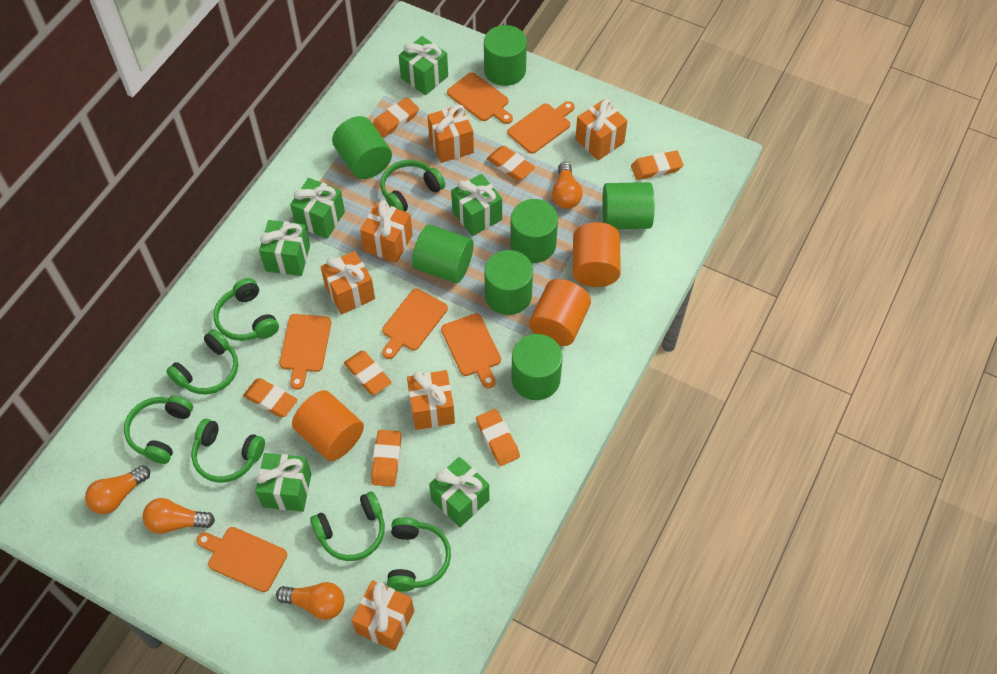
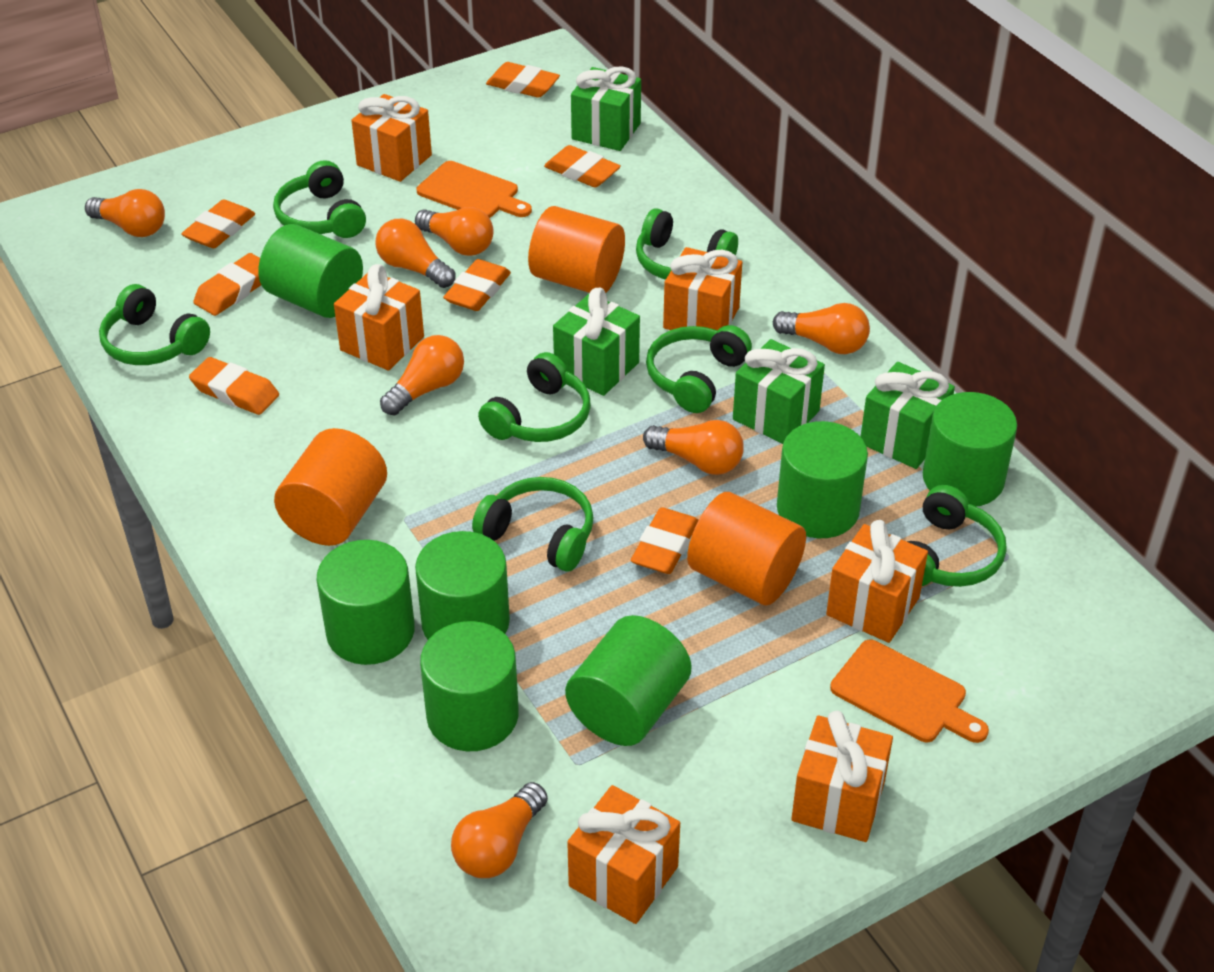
green gift: 6 -> 4
orange cutting board: 6 -> 2
orange light bulb: 4 -> 7

